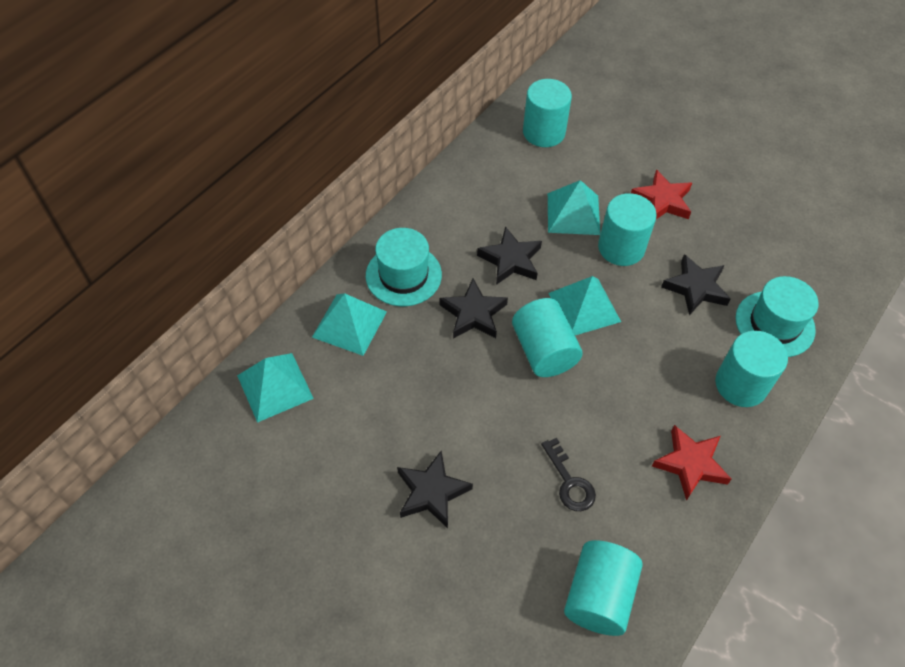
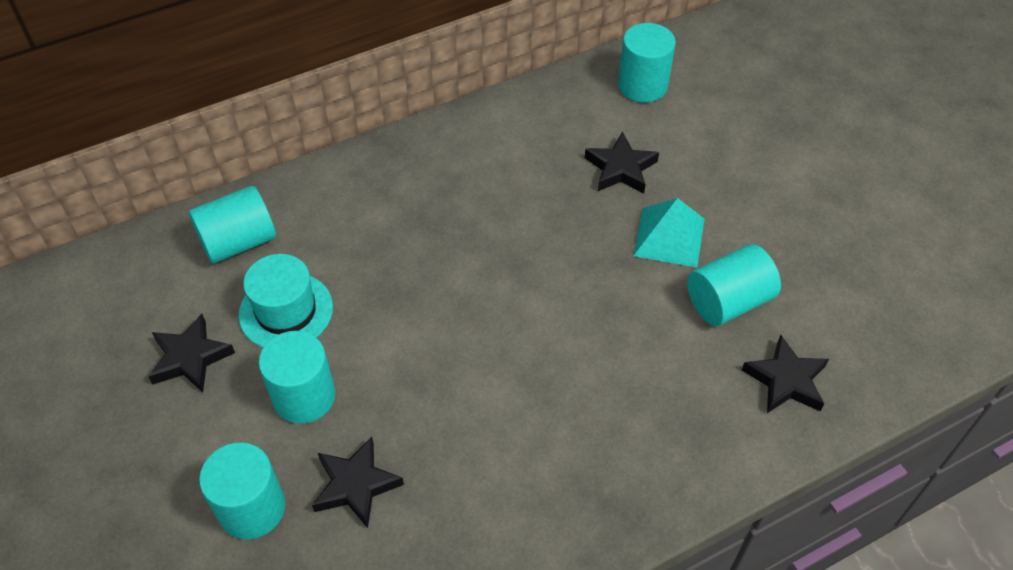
black key: 1 -> 0
red star: 2 -> 0
turquoise hat: 2 -> 1
turquoise pyramid: 4 -> 1

